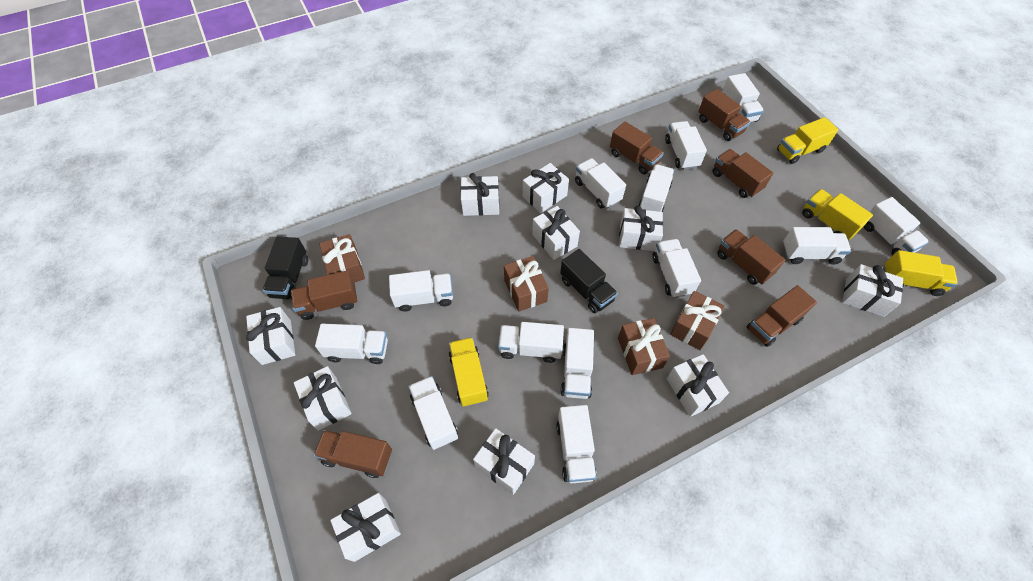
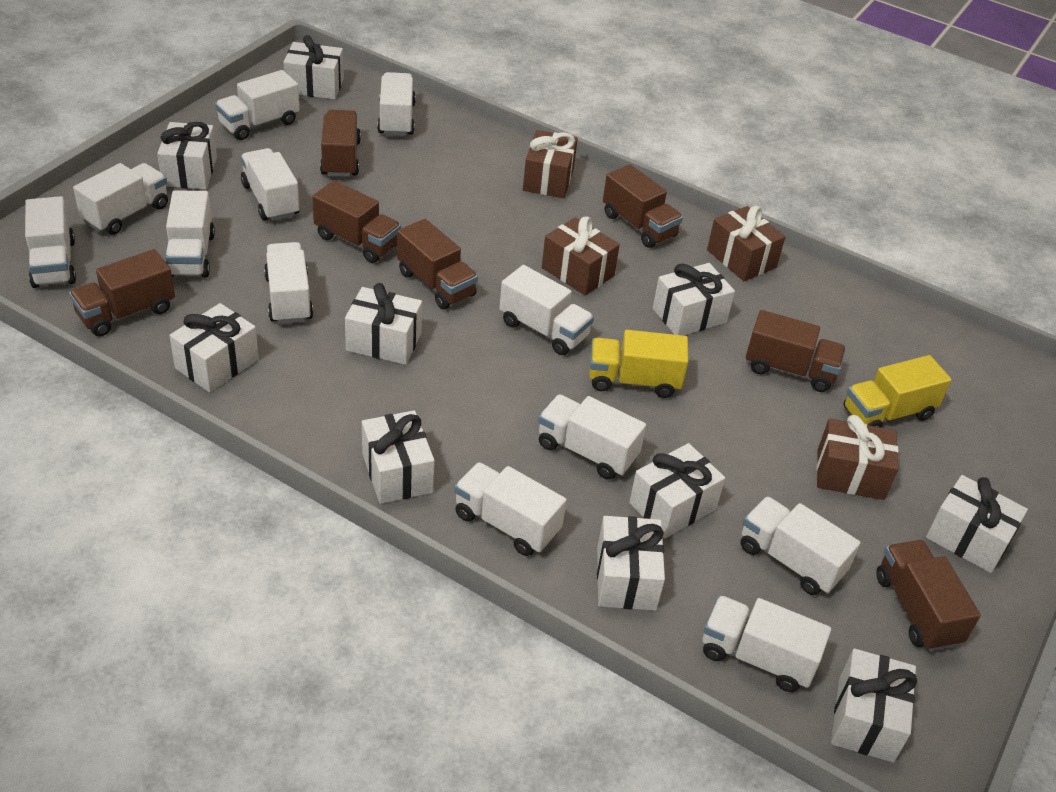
black truck: 2 -> 0
white truck: 13 -> 12
yellow truck: 4 -> 2

